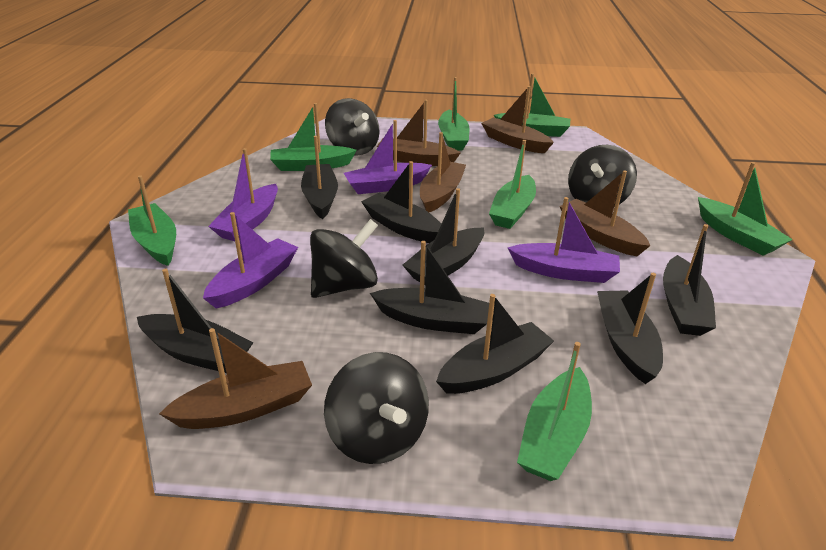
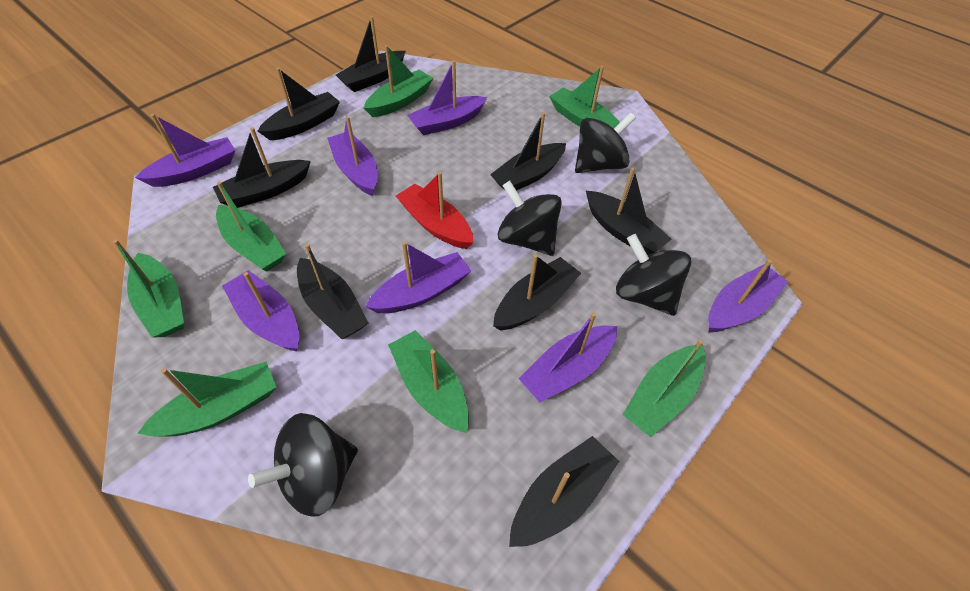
brown boat: 5 -> 0
purple boat: 4 -> 7
red boat: 0 -> 1

